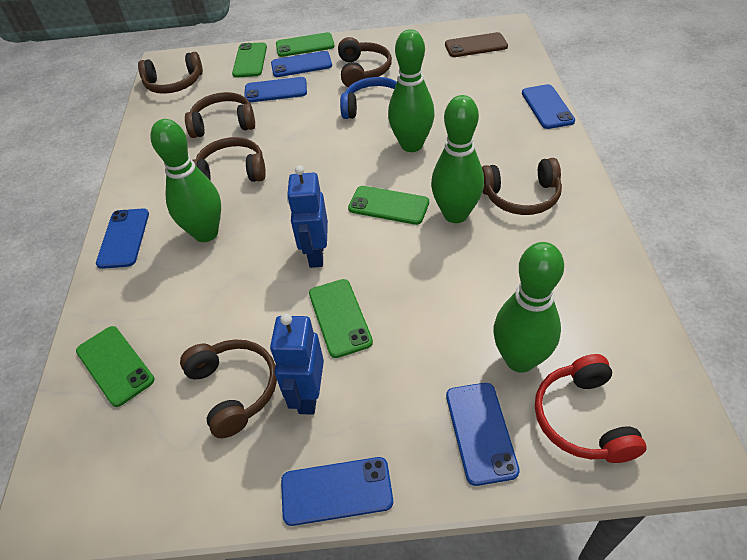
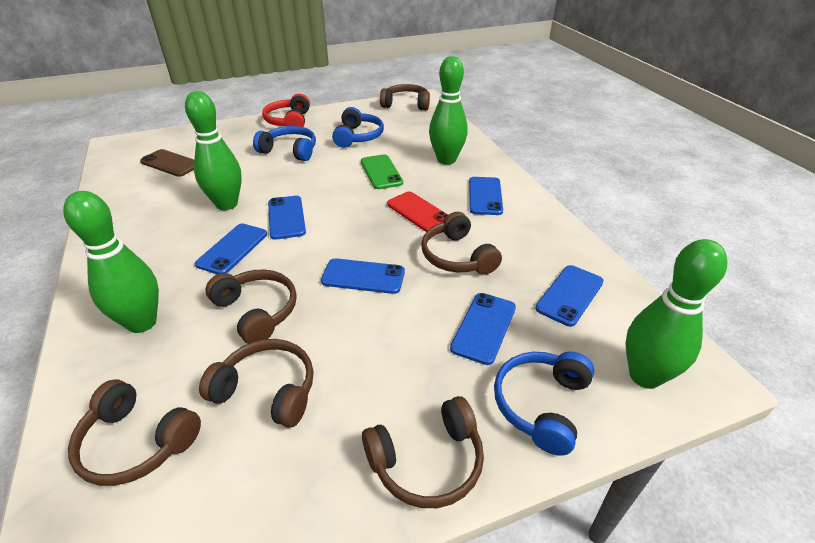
blue headphones: 1 -> 3
blue robot: 2 -> 0
green phone: 5 -> 1
red phone: 0 -> 1

